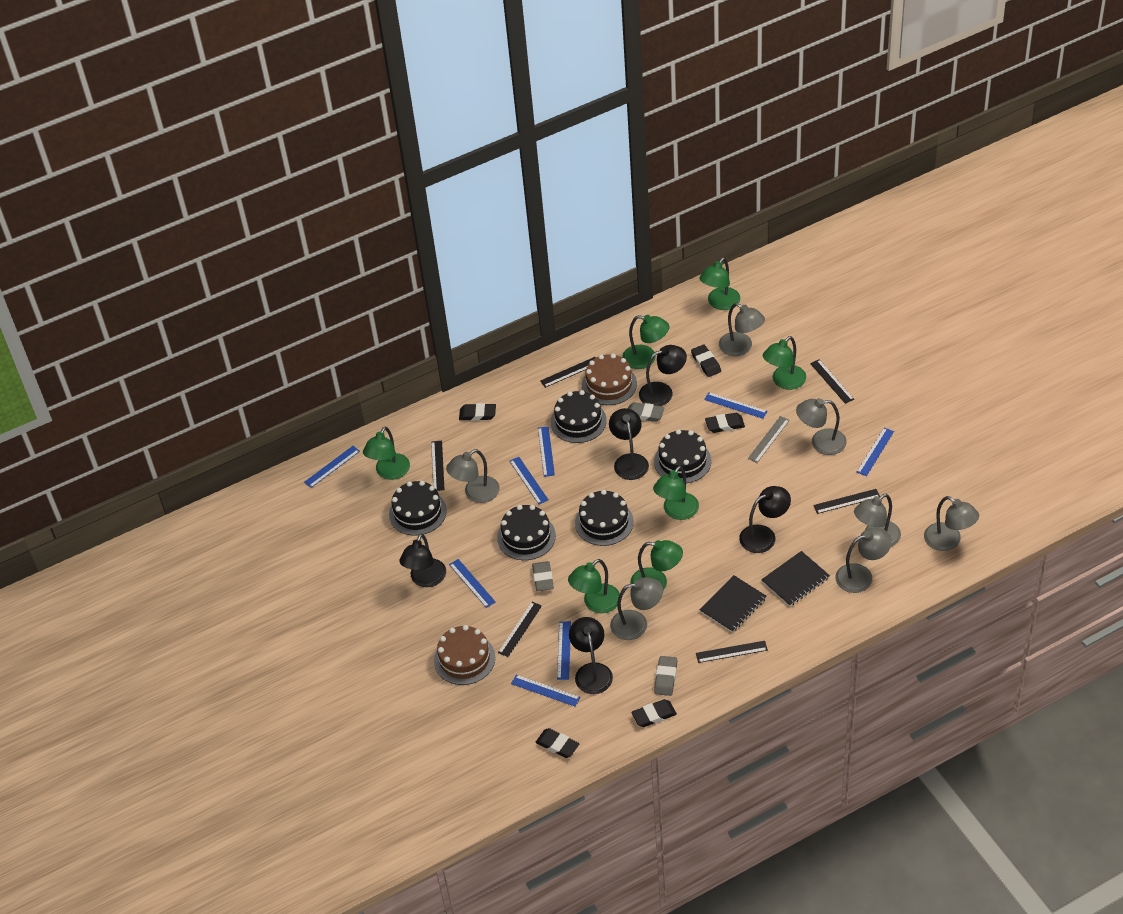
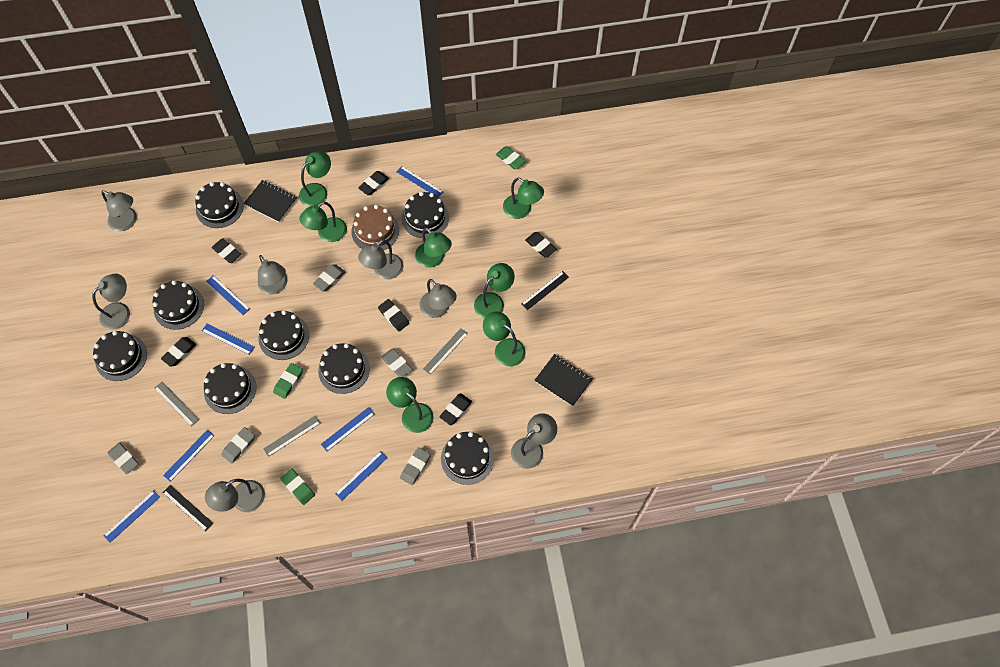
black cake: 5 -> 8
black eraser: 5 -> 6
black lamp: 5 -> 0
black ruler: 6 -> 2
blue ruler: 8 -> 7
brown cake: 2 -> 1
green eraser: 0 -> 3
grey eraser: 3 -> 5
grey ruler: 1 -> 3

